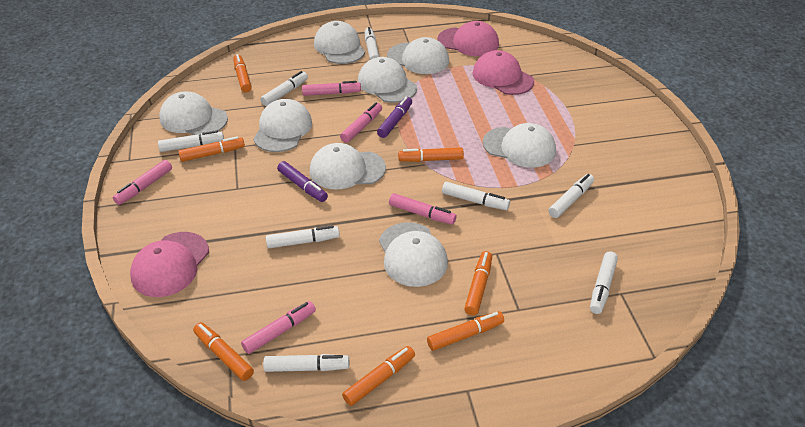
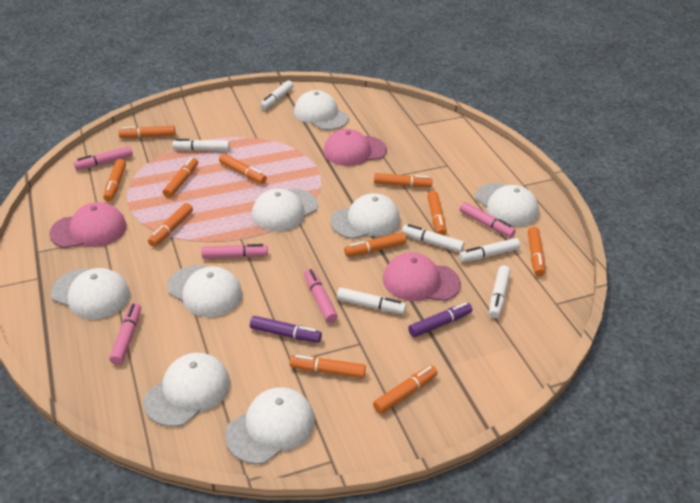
orange marker: 7 -> 11
white marker: 8 -> 6

